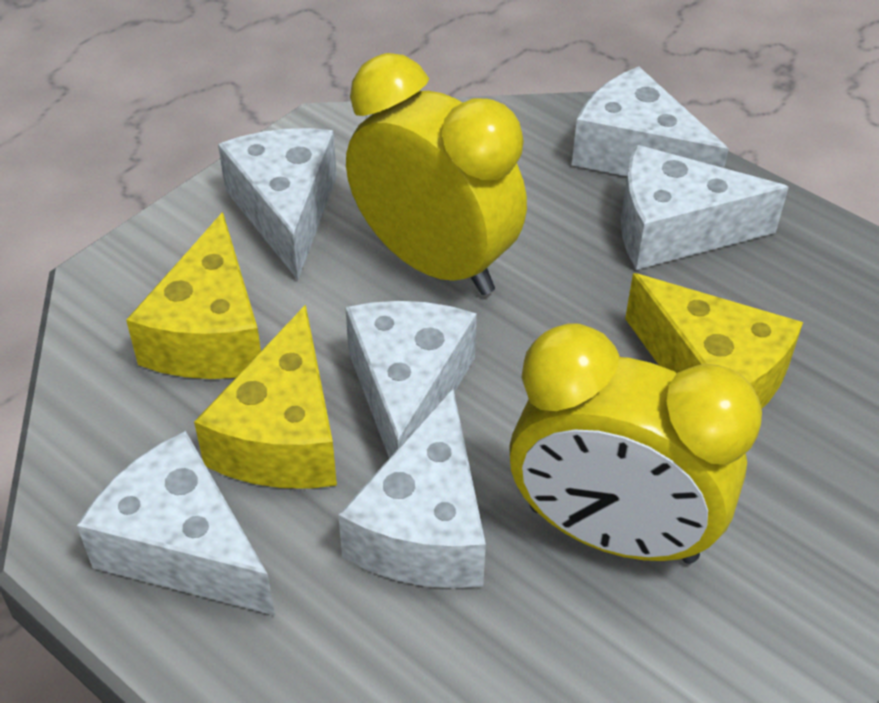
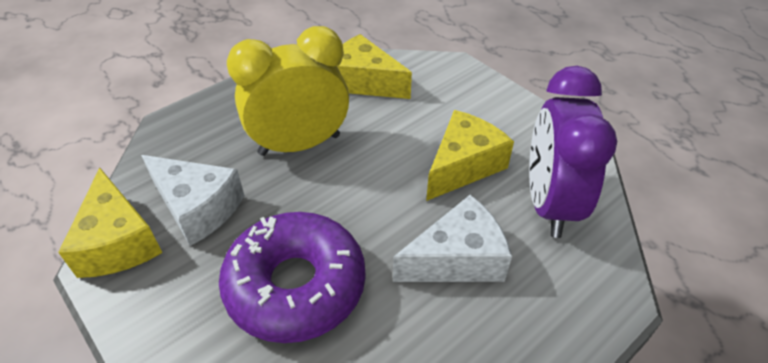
purple clock: 0 -> 1
purple donut: 0 -> 1
white cheese: 6 -> 2
yellow clock: 2 -> 1

